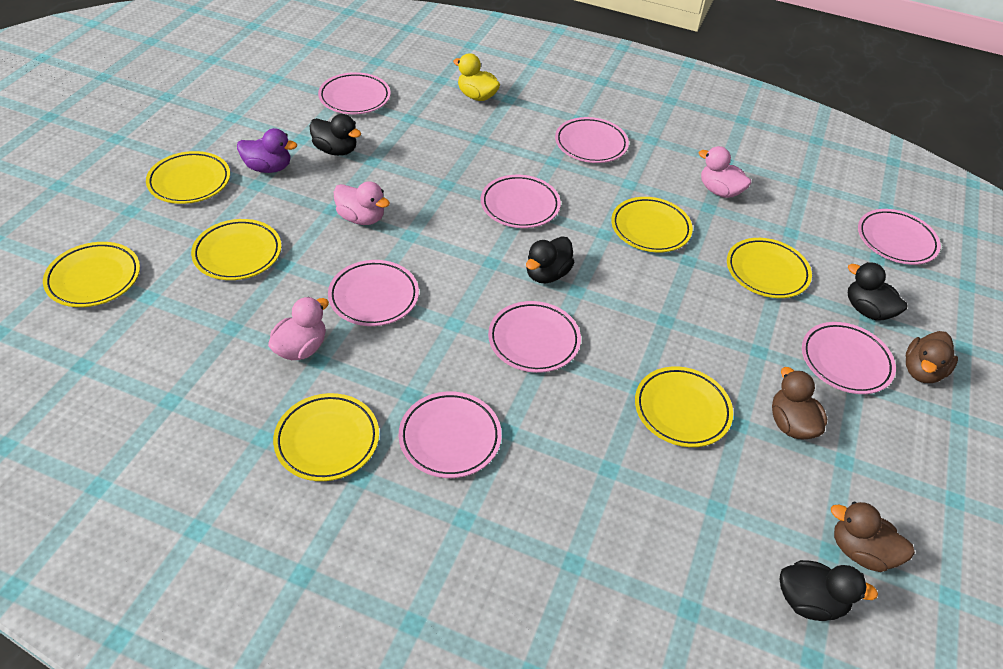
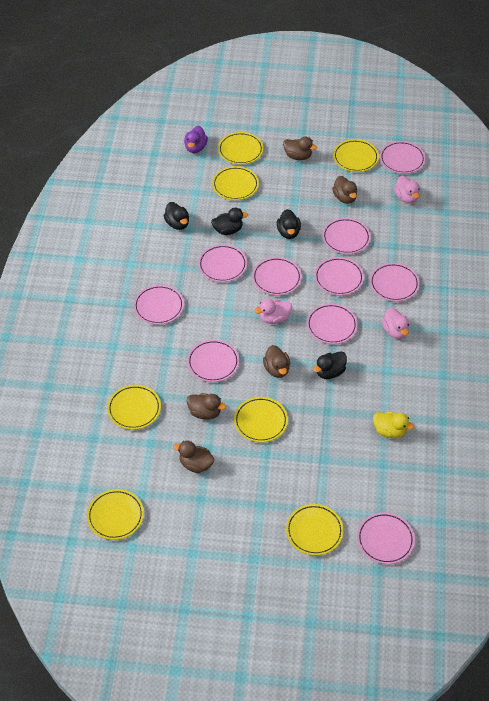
brown duck: 3 -> 5
pink plate: 8 -> 10

